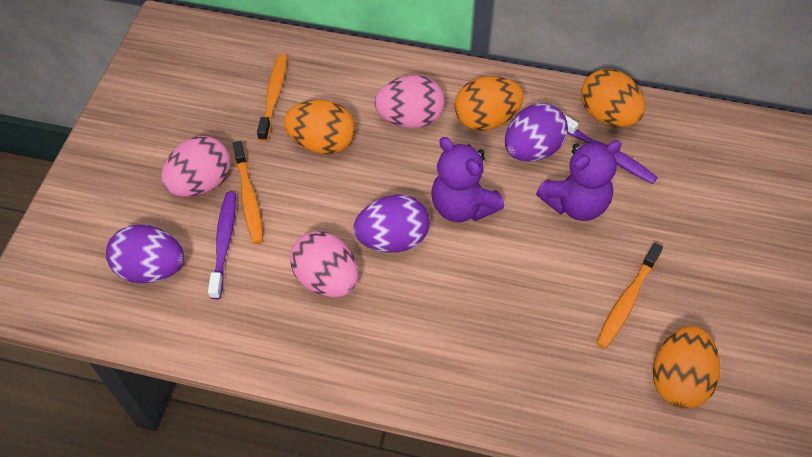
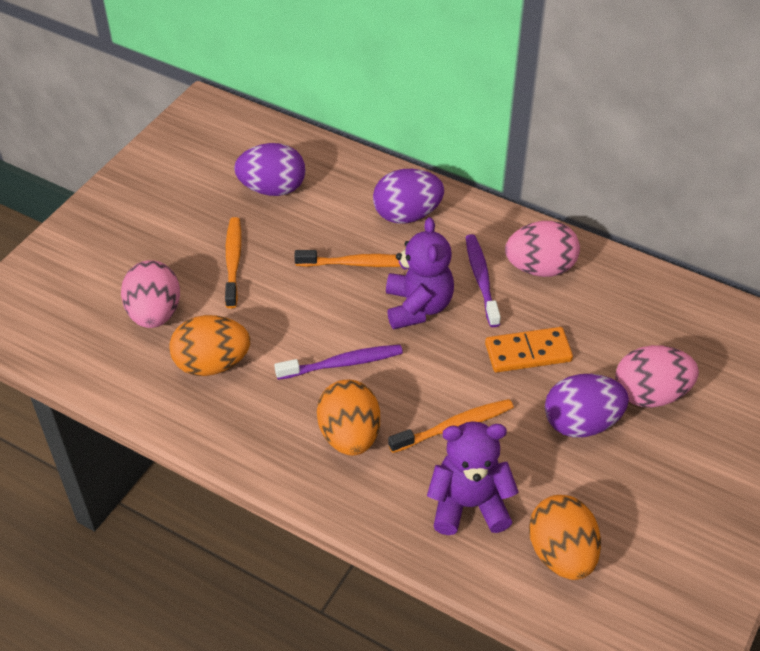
orange domino: 0 -> 1
orange egg: 4 -> 3

